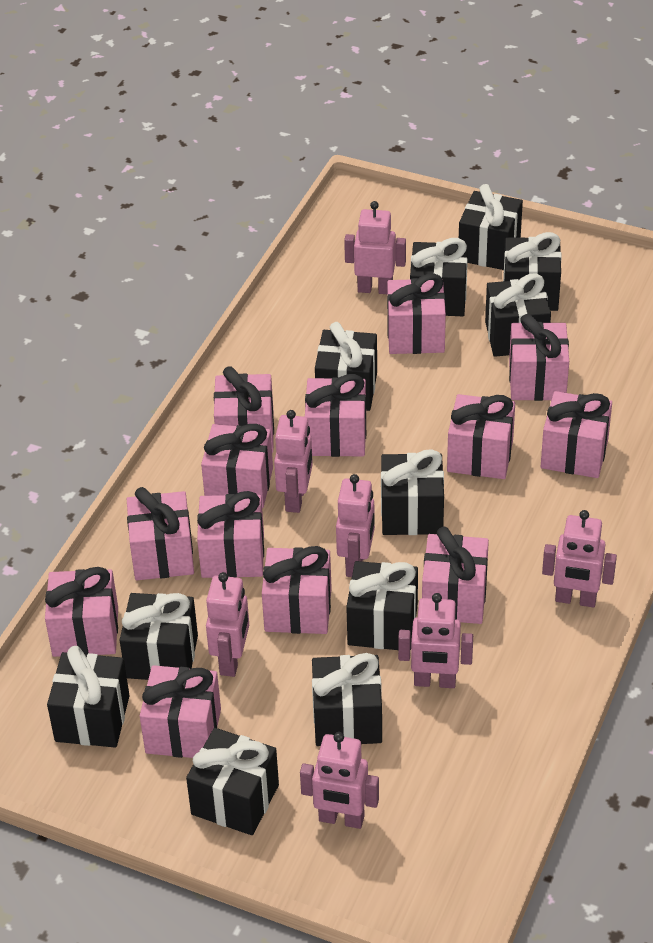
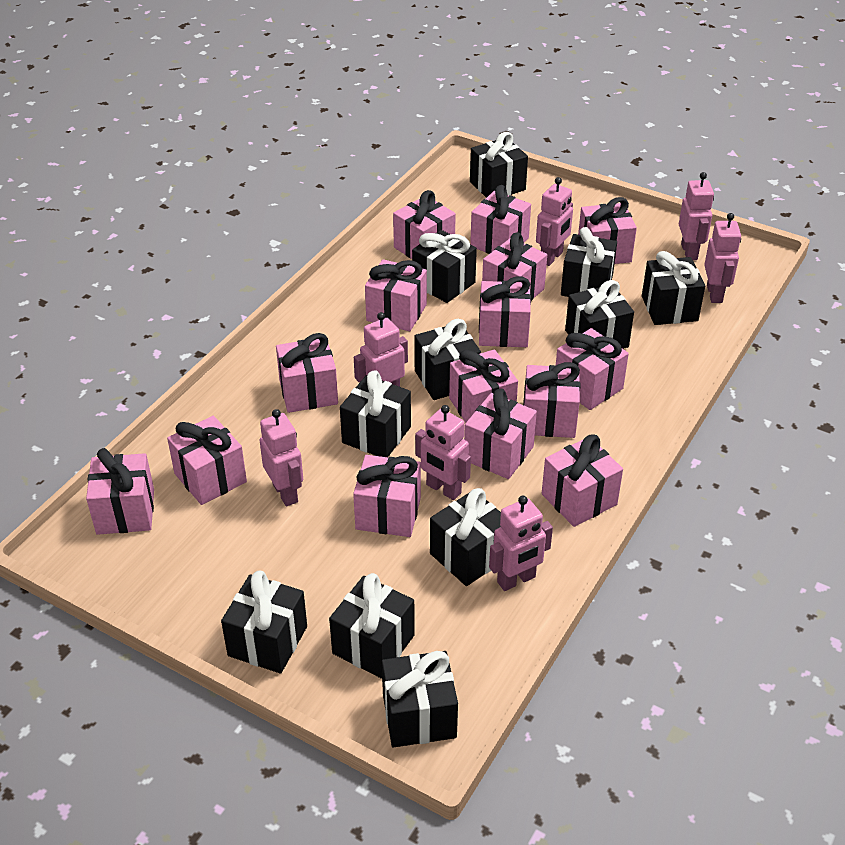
pink gift: 13 -> 15

